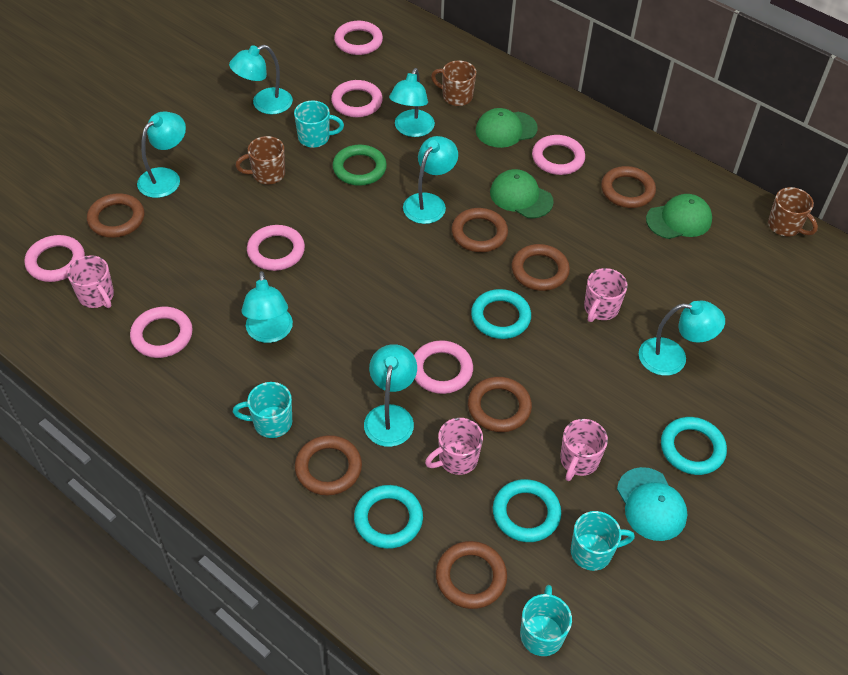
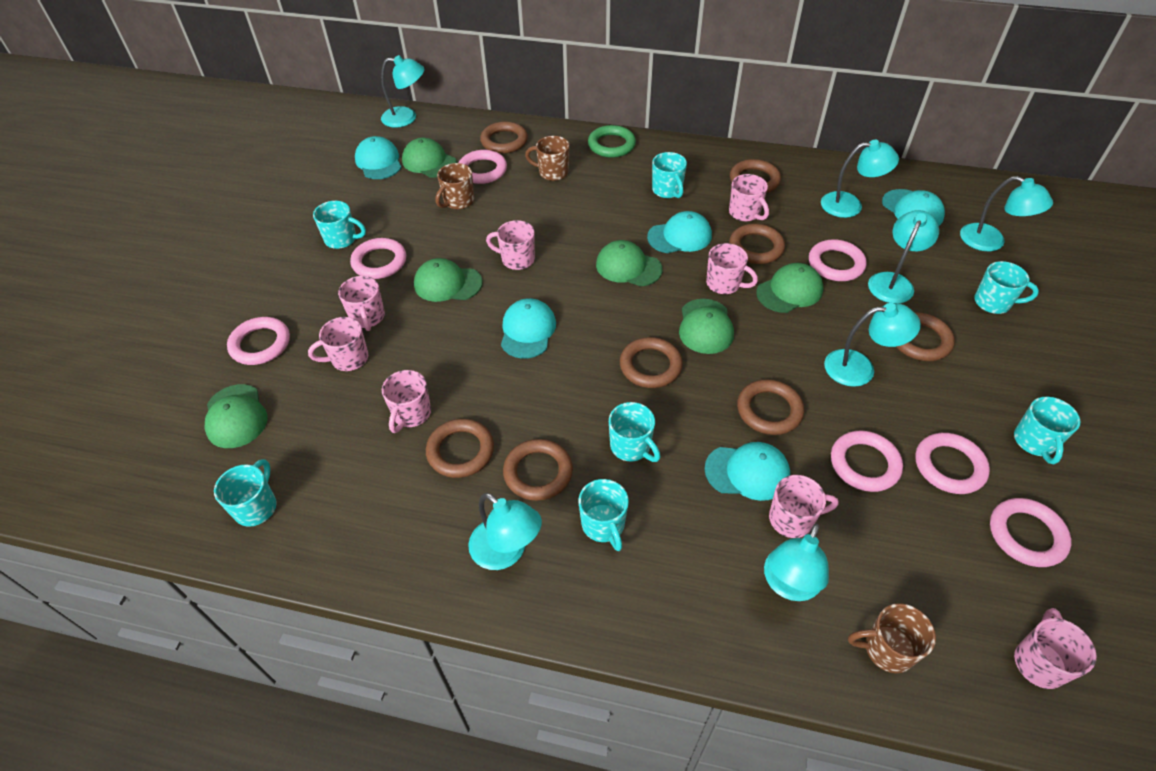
brown ring: 7 -> 8
green cap: 3 -> 6
pink mug: 4 -> 8
turquoise cap: 1 -> 5
turquoise mug: 4 -> 7
turquoise ring: 4 -> 0

